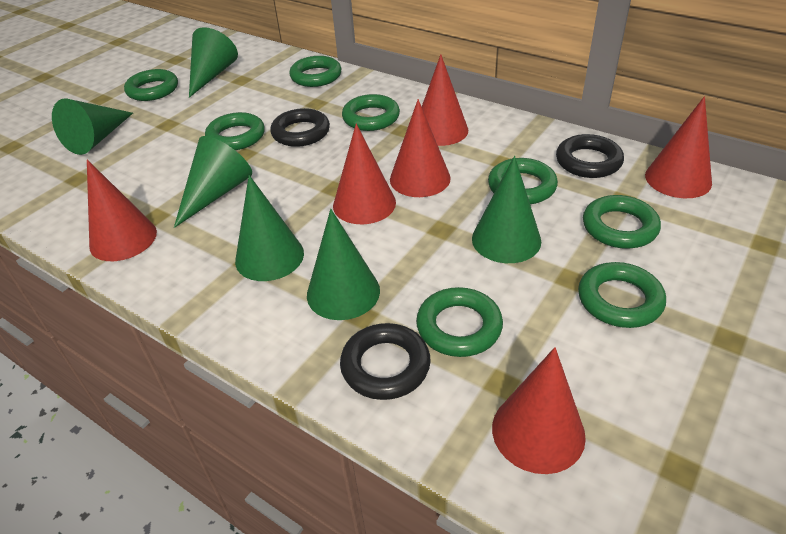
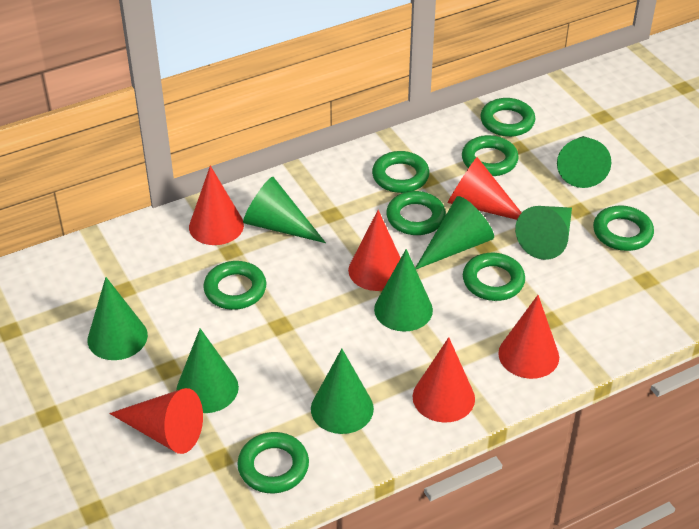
black ring: 3 -> 0
green cone: 6 -> 8

